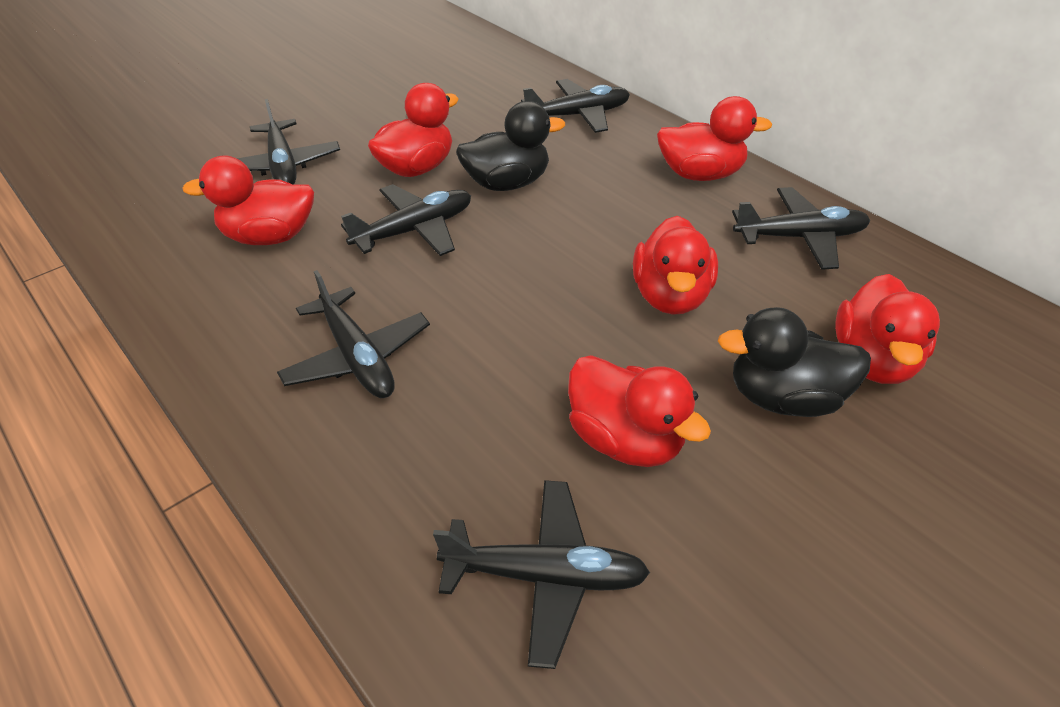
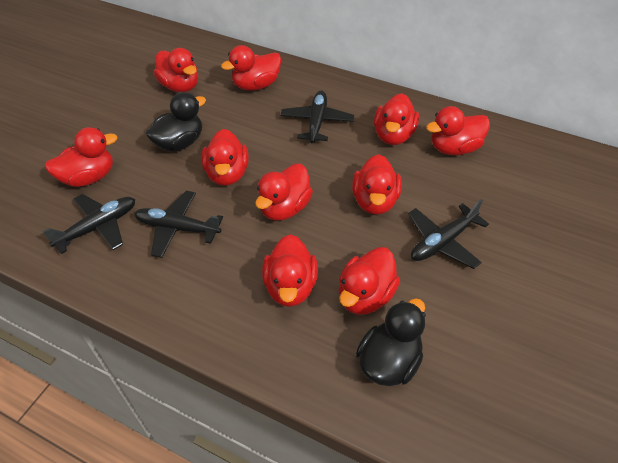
black plane: 6 -> 4
red duck: 6 -> 10

